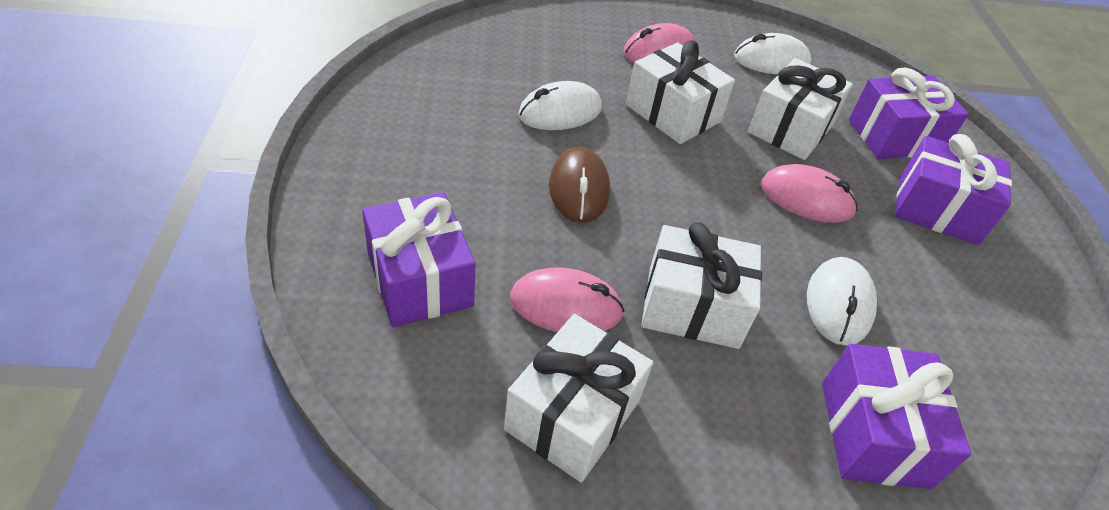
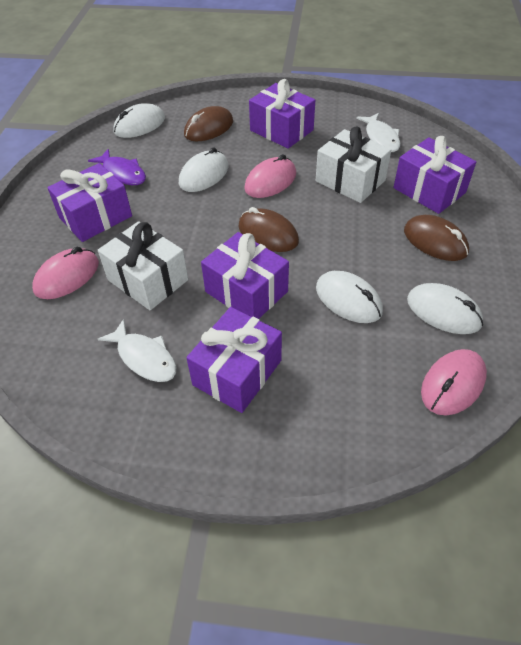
brown mouse: 1 -> 3
purple fish: 0 -> 1
purple gift: 4 -> 5
white fish: 0 -> 2
white gift: 4 -> 2
white mouse: 3 -> 4

